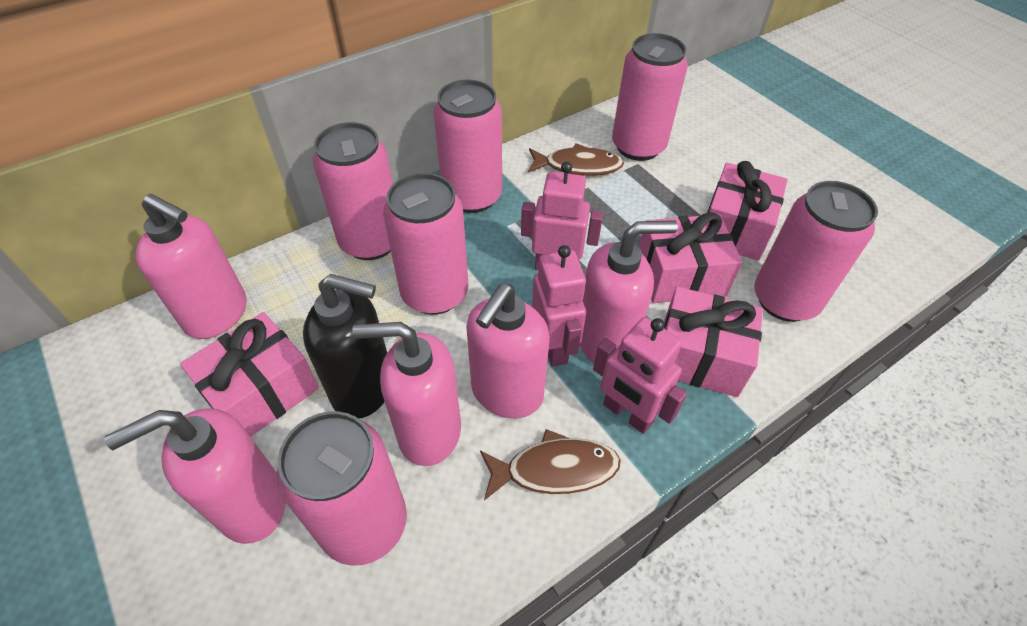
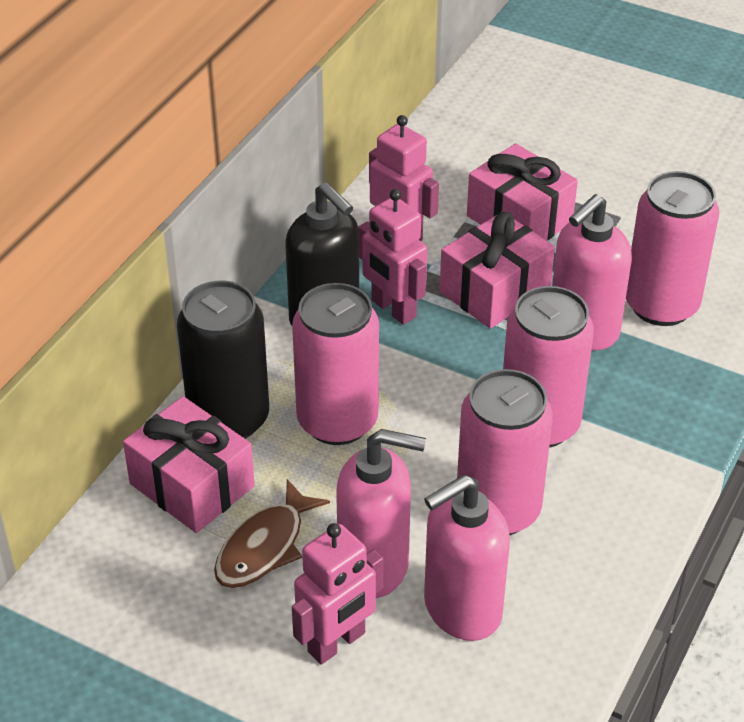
black can: 0 -> 1
brown fish: 2 -> 1
pink can: 6 -> 4
pink gift: 4 -> 3
pink soap dispenser: 5 -> 3

